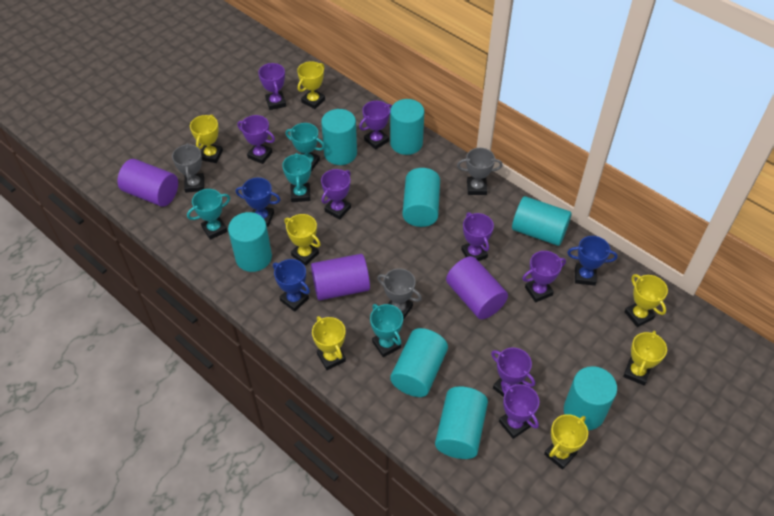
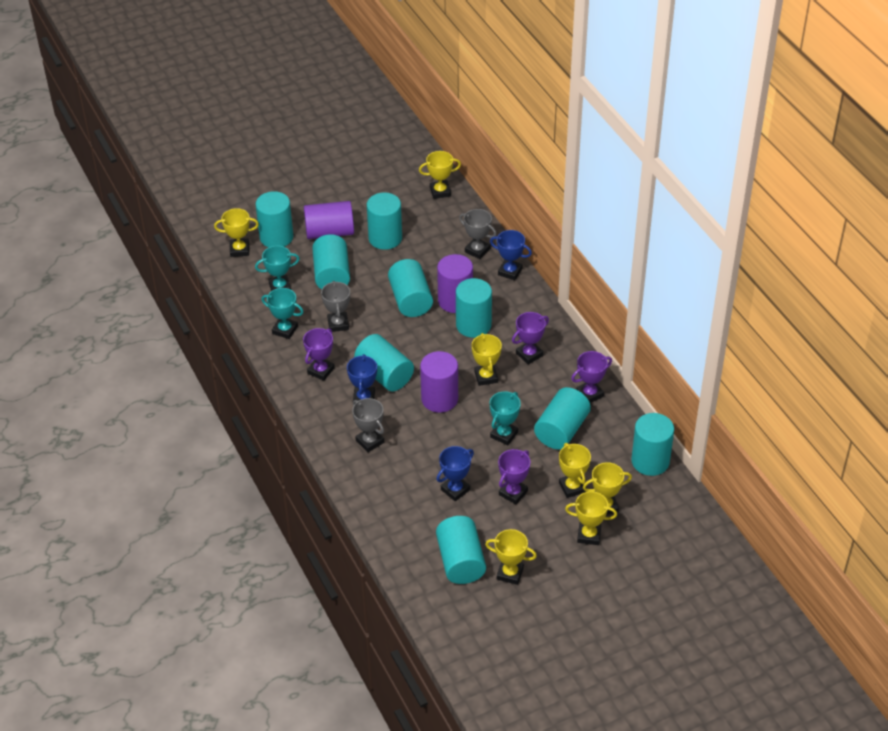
purple trophy: 8 -> 4
turquoise cylinder: 8 -> 9
turquoise trophy: 4 -> 3

